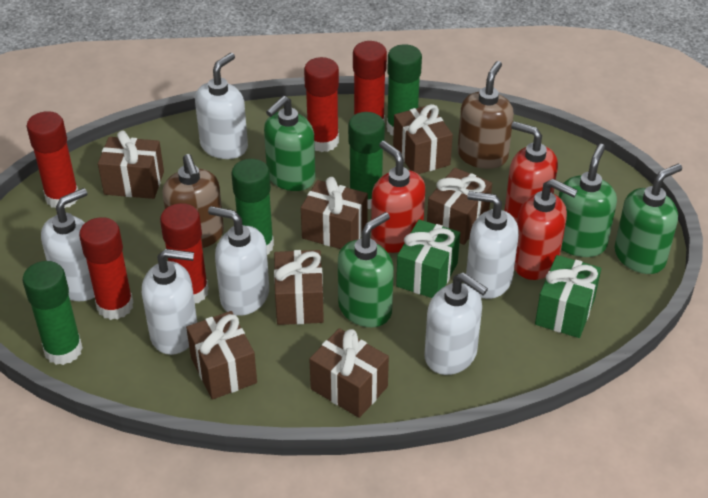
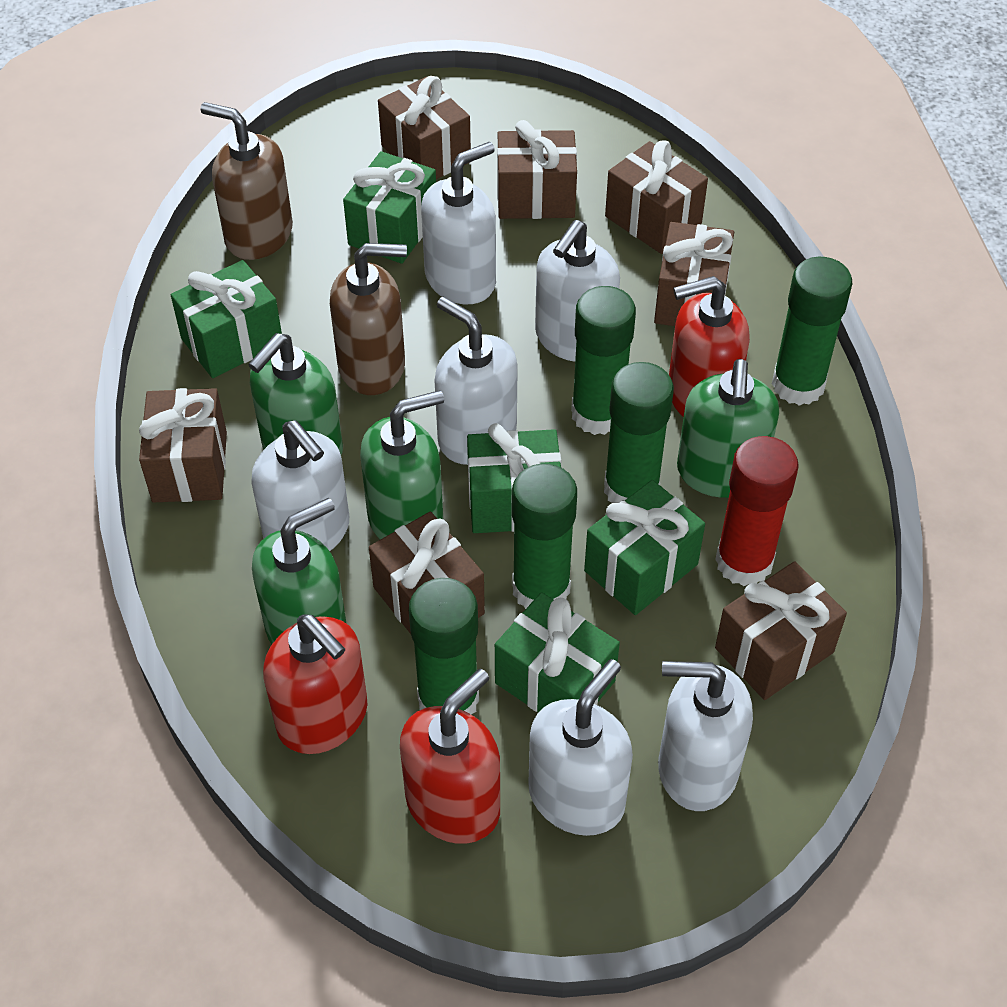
green gift: 2 -> 5
green glue stick: 4 -> 5
red glue stick: 5 -> 1

